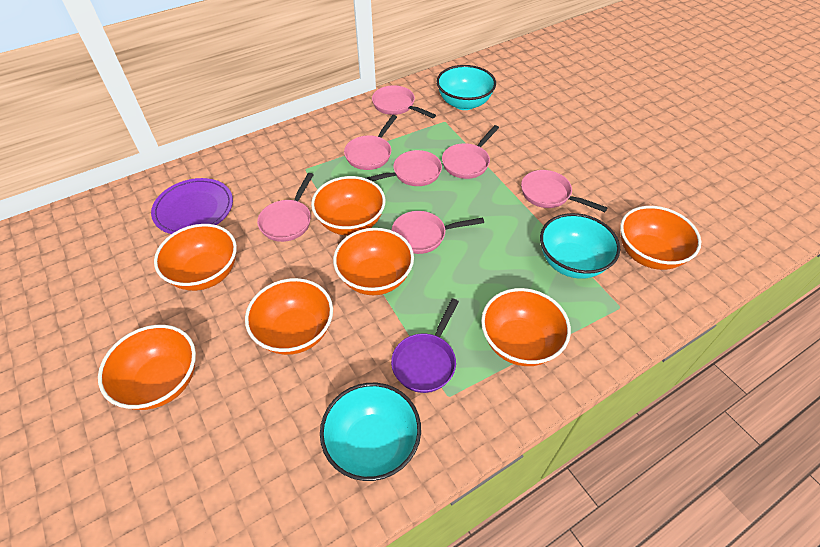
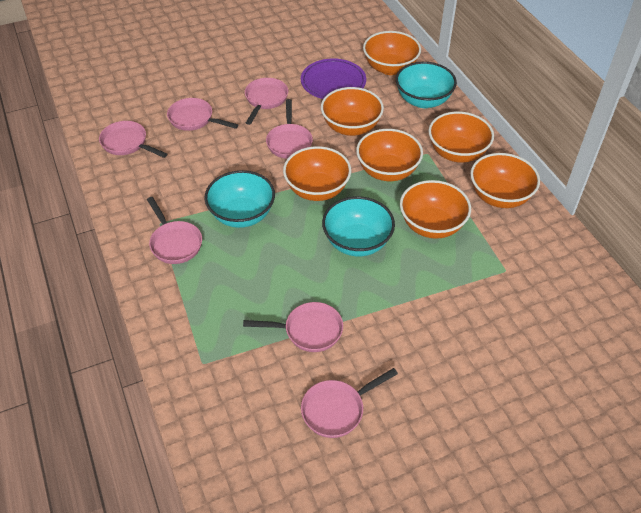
purple pan: 1 -> 0

